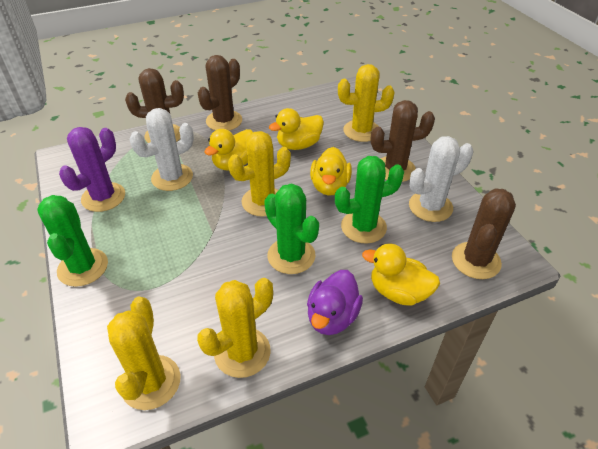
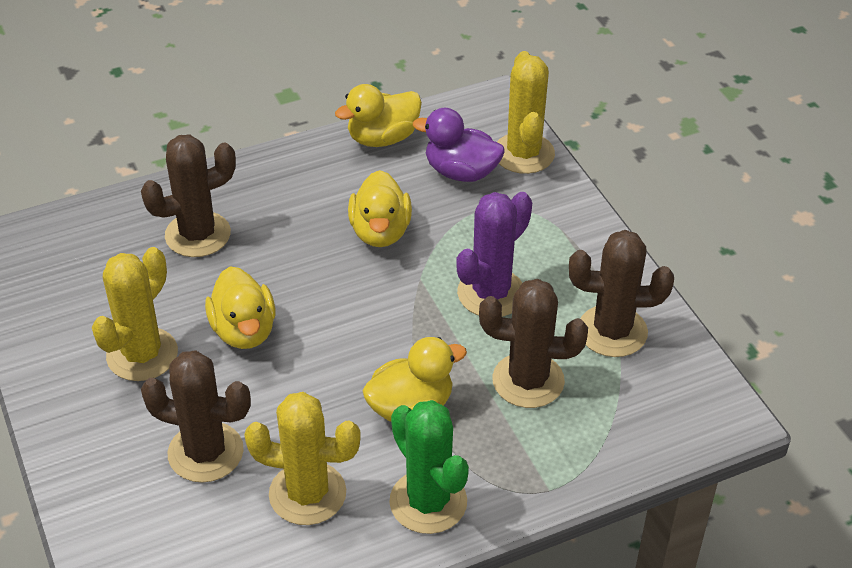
green cactus: 3 -> 1
white cactus: 2 -> 0
yellow cactus: 4 -> 3

